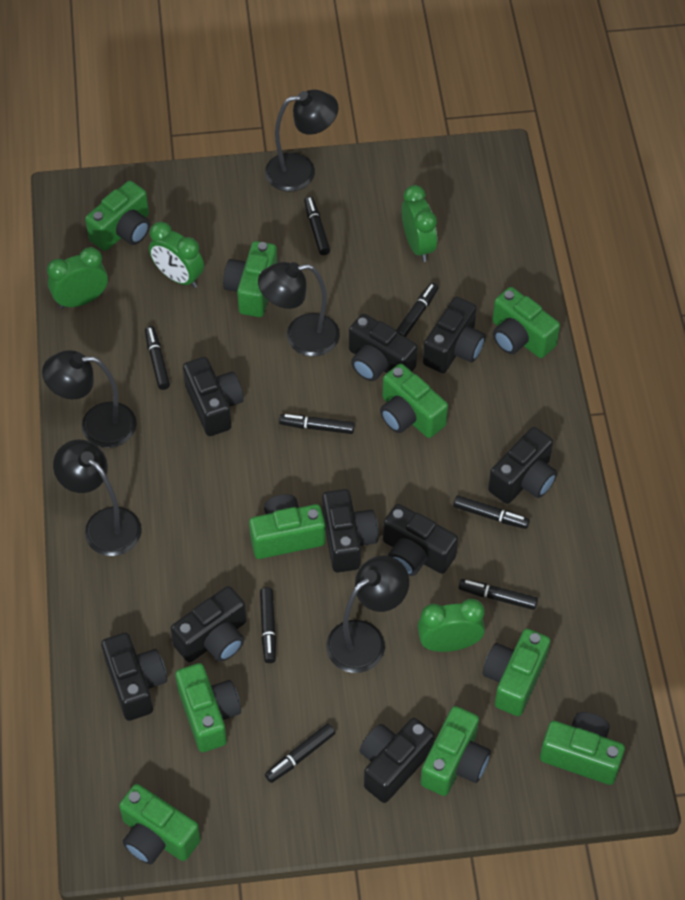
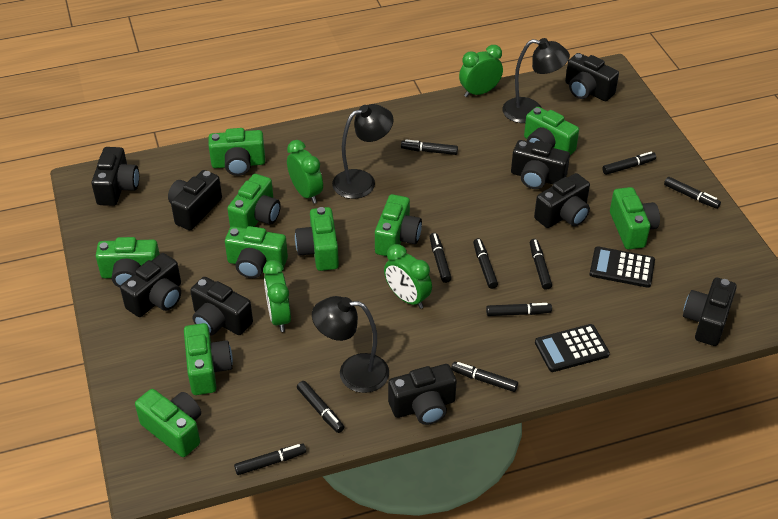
black calculator: 0 -> 2
black lamp: 5 -> 3
black marker: 8 -> 10

